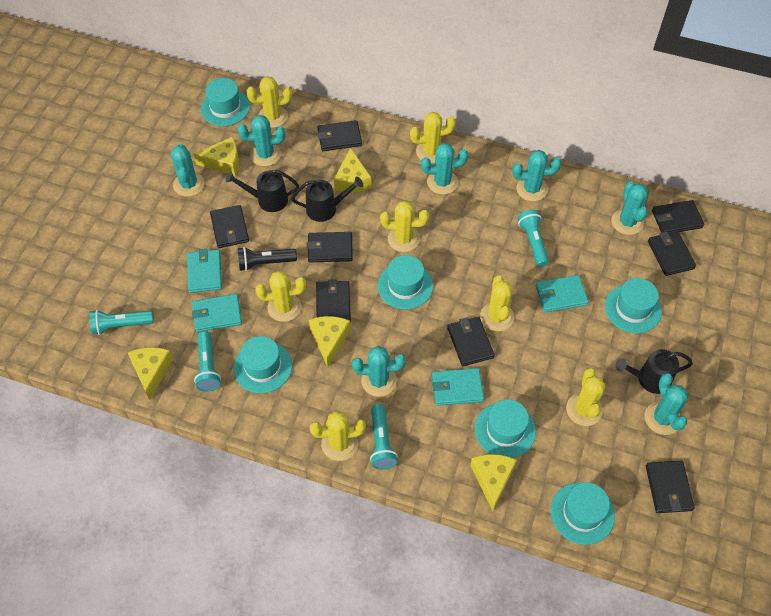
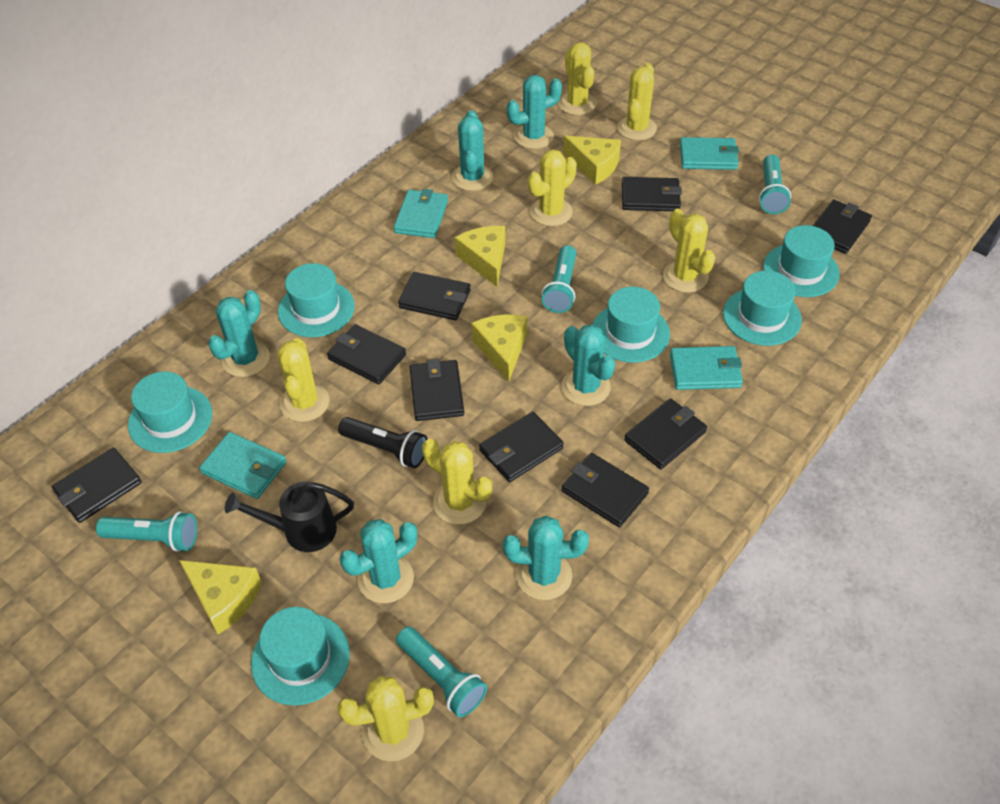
black wallet: 8 -> 9
black watering can: 3 -> 1
turquoise cactus: 7 -> 6
yellow cheese: 5 -> 4

